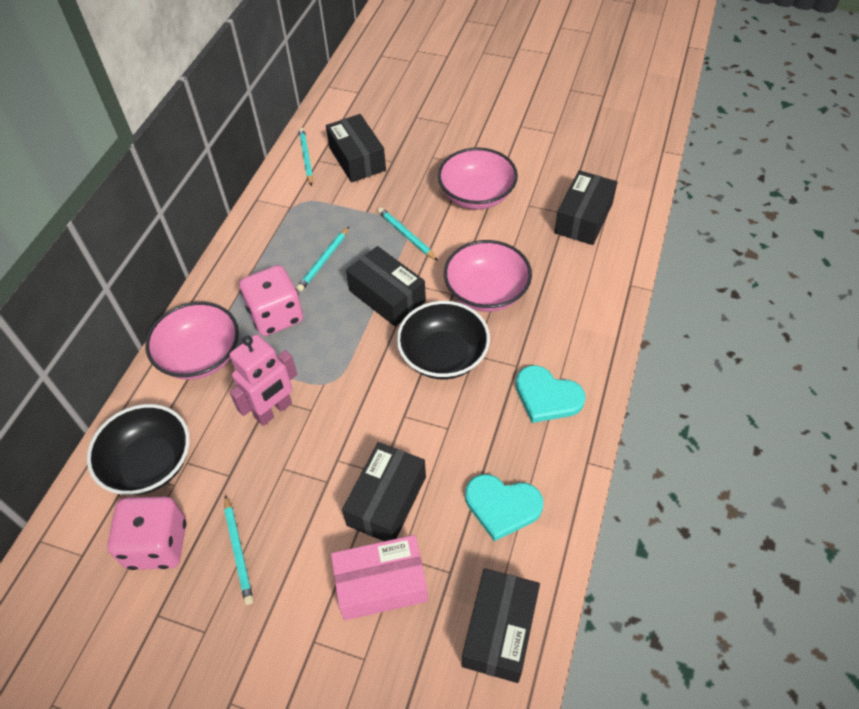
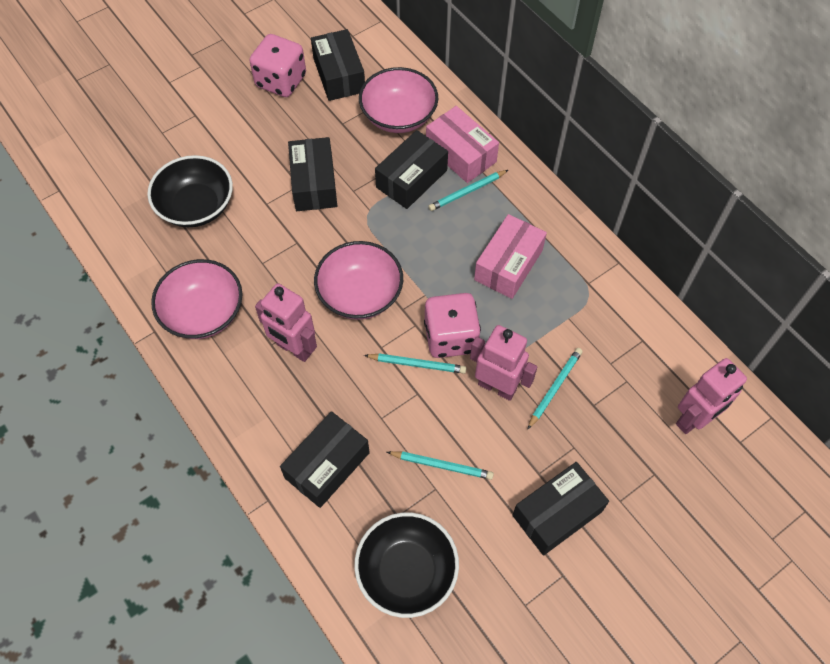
pink box: 1 -> 2
pink robot: 1 -> 3
turquoise heart: 2 -> 0

